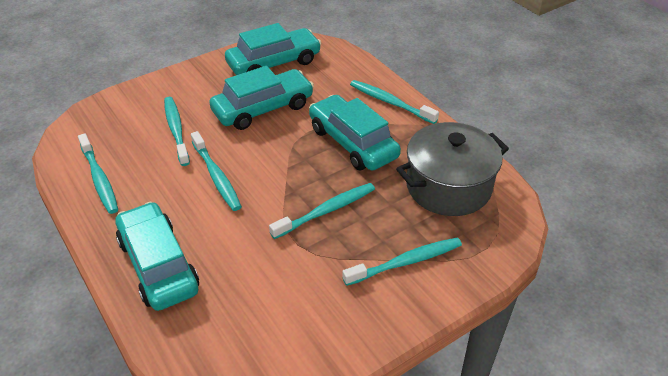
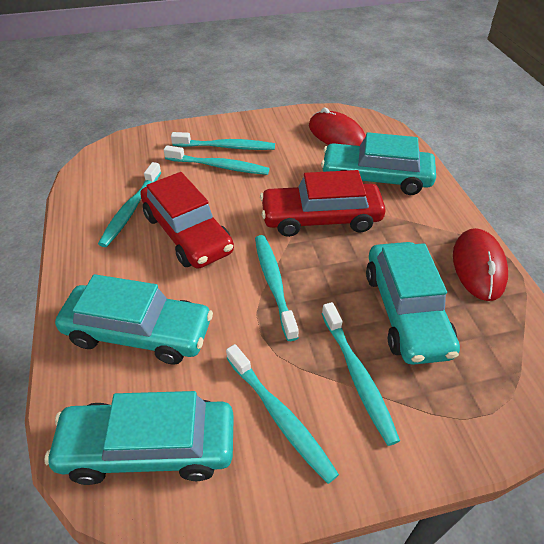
grey pot: 1 -> 0
red car: 0 -> 2
red mouse: 0 -> 2

